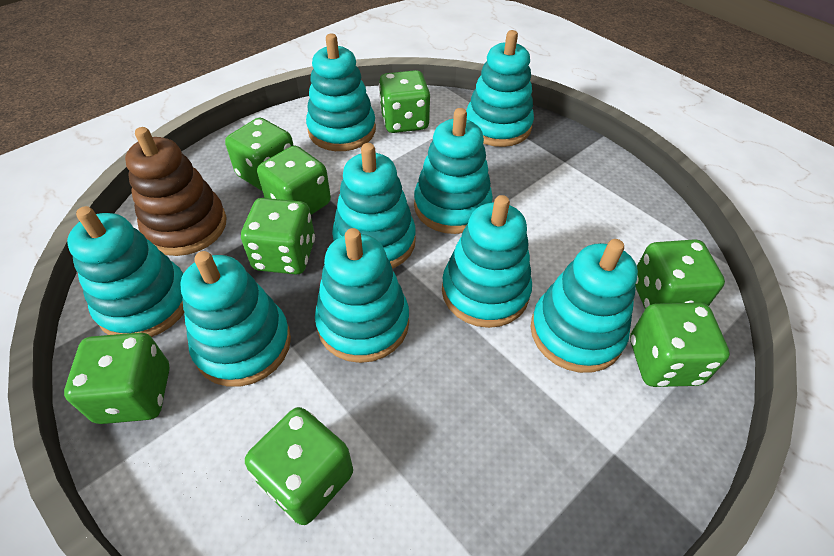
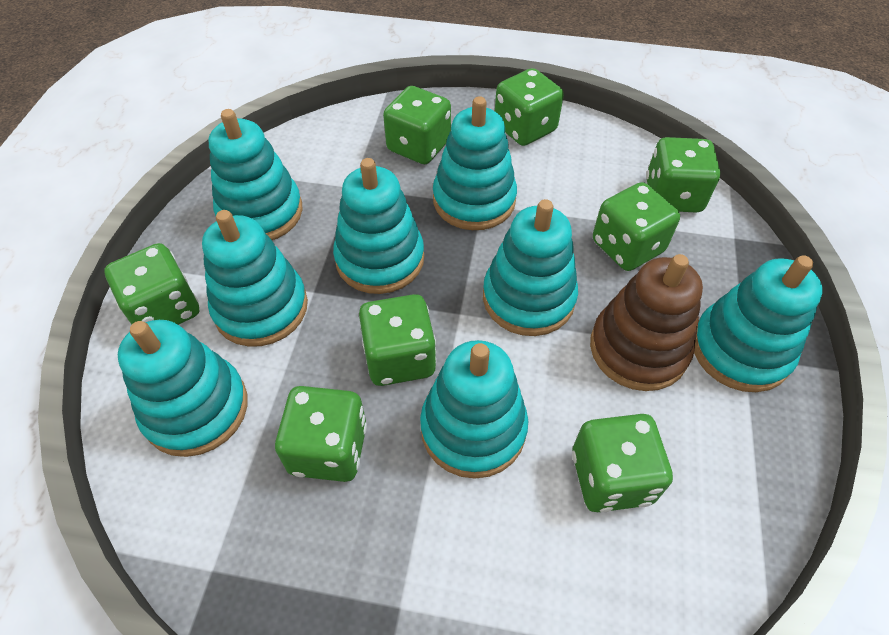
turquoise stacking toy: 9 -> 8

